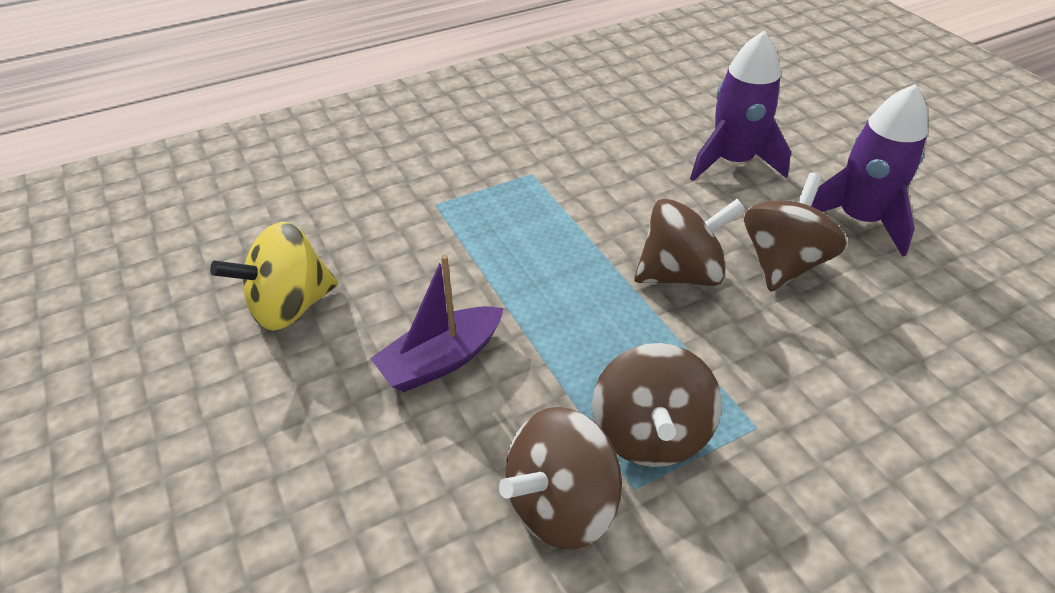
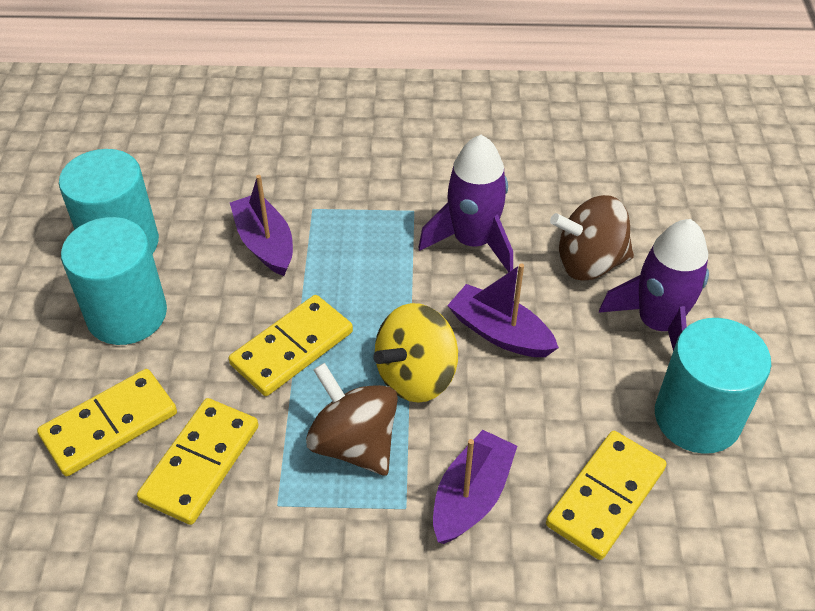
brown spinning top: 4 -> 2
purple boat: 1 -> 3
turquoise cylinder: 0 -> 3
yellow domino: 0 -> 4

